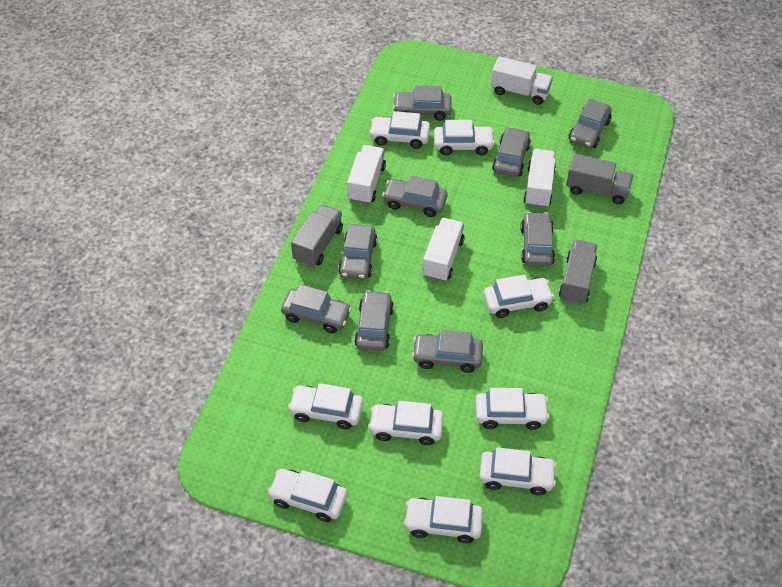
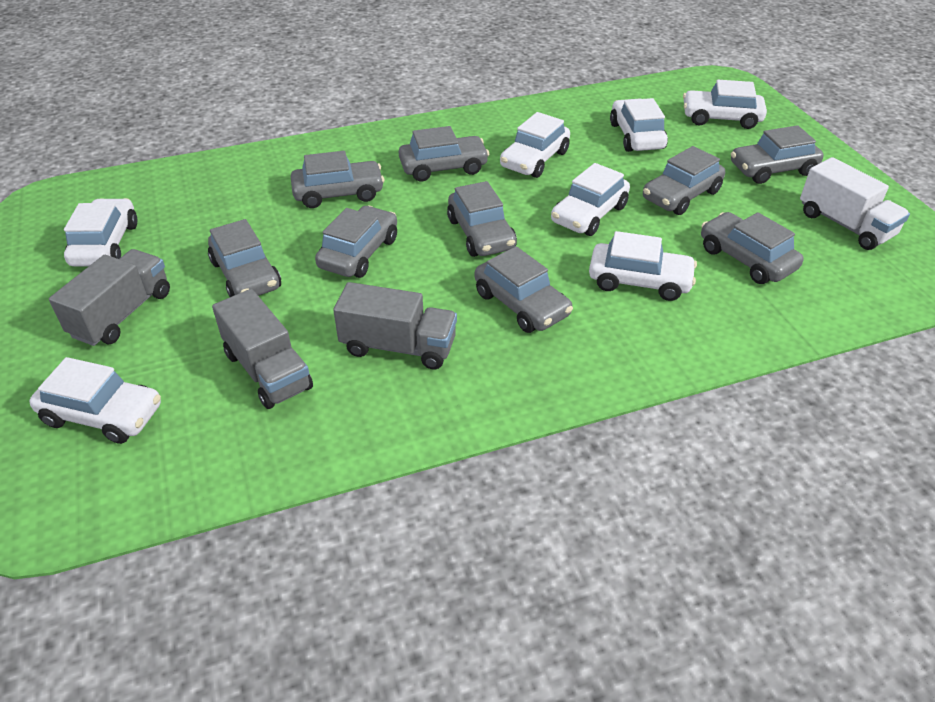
white car: 9 -> 7
white truck: 4 -> 1

